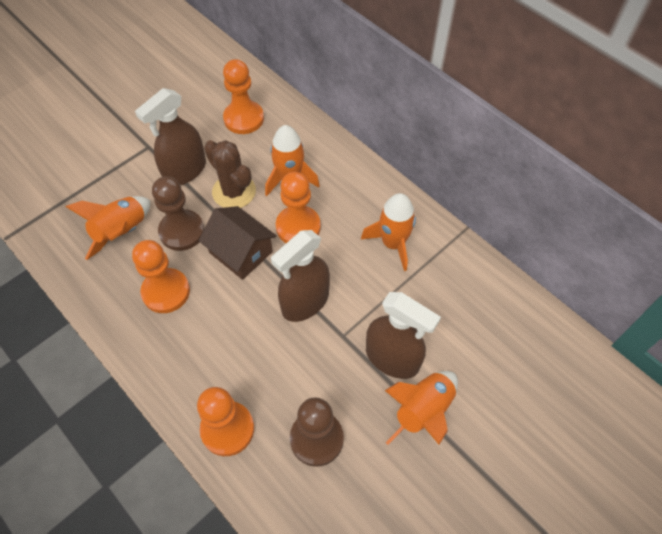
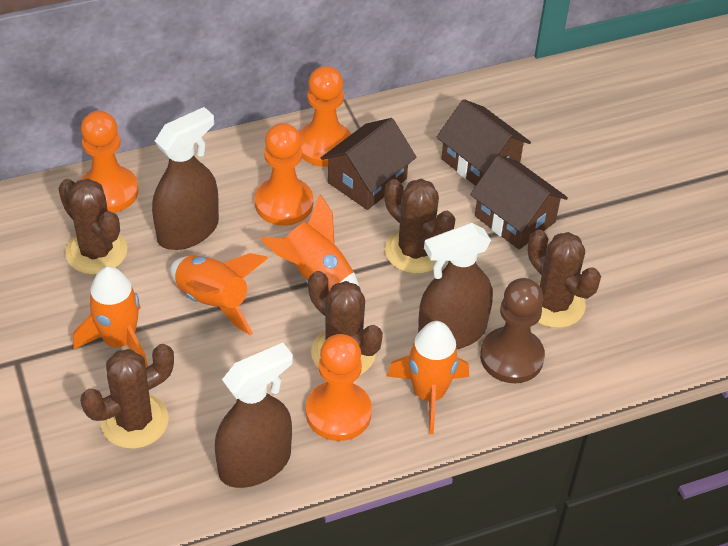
brown cactus: 1 -> 5
brown house: 1 -> 3
brown pawn: 2 -> 1

